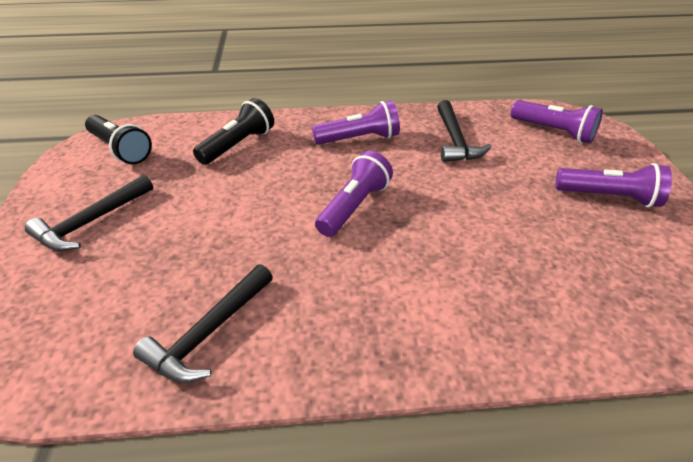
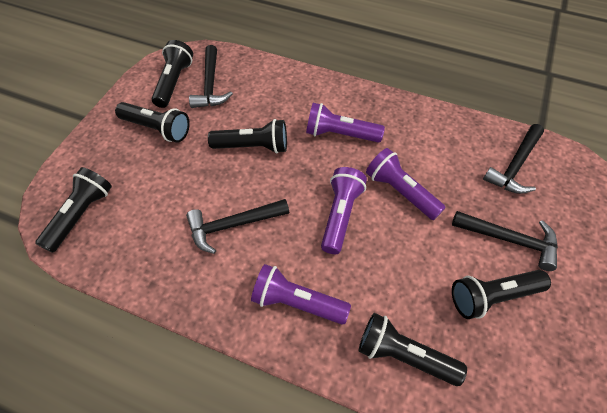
black flashlight: 2 -> 6
black hammer: 3 -> 4

